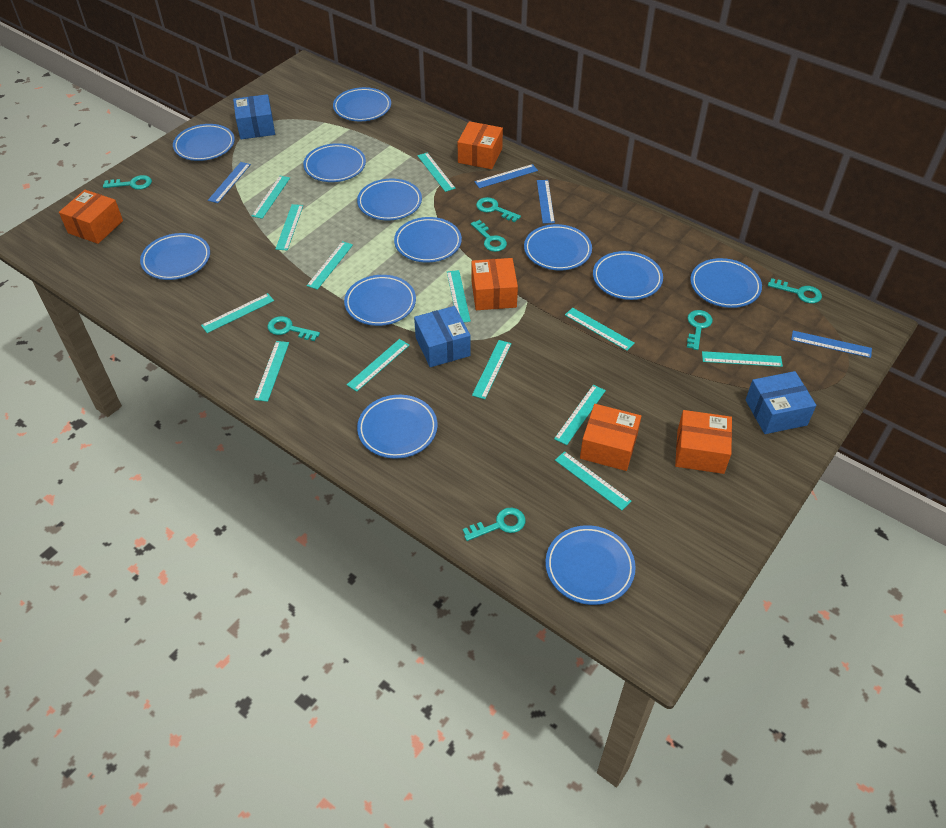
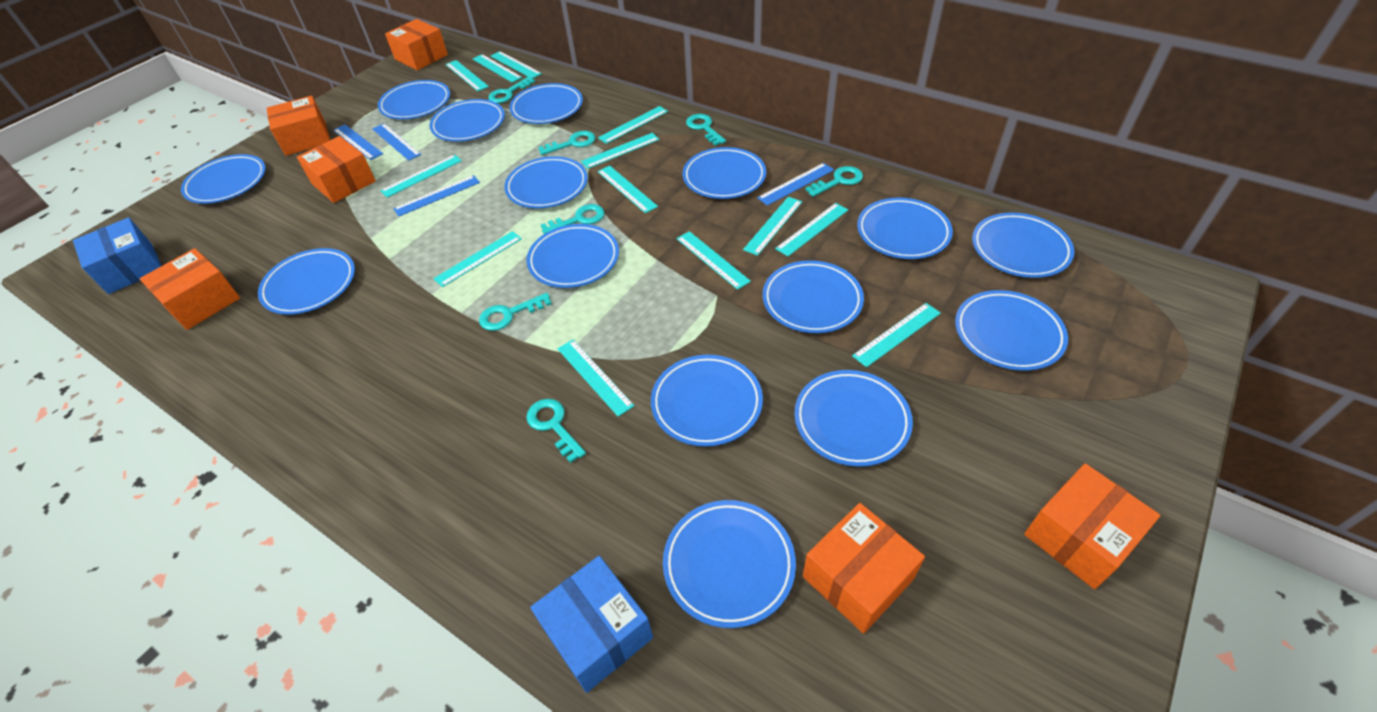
blue box: 3 -> 2
blue plate: 12 -> 15
orange box: 5 -> 6

